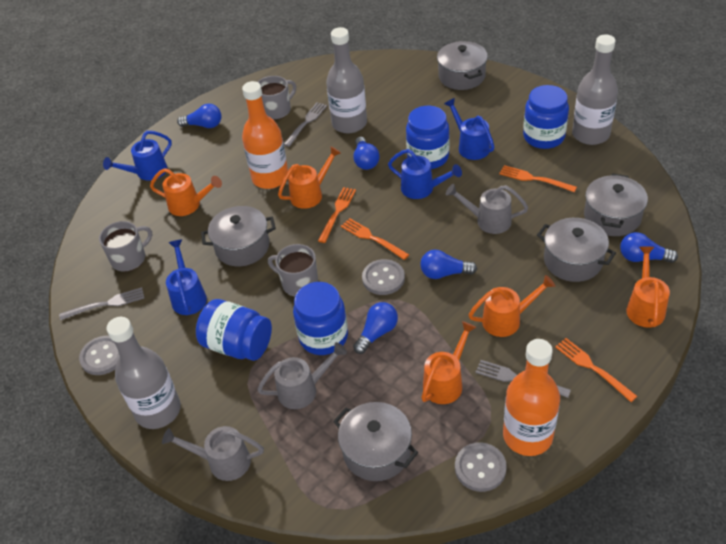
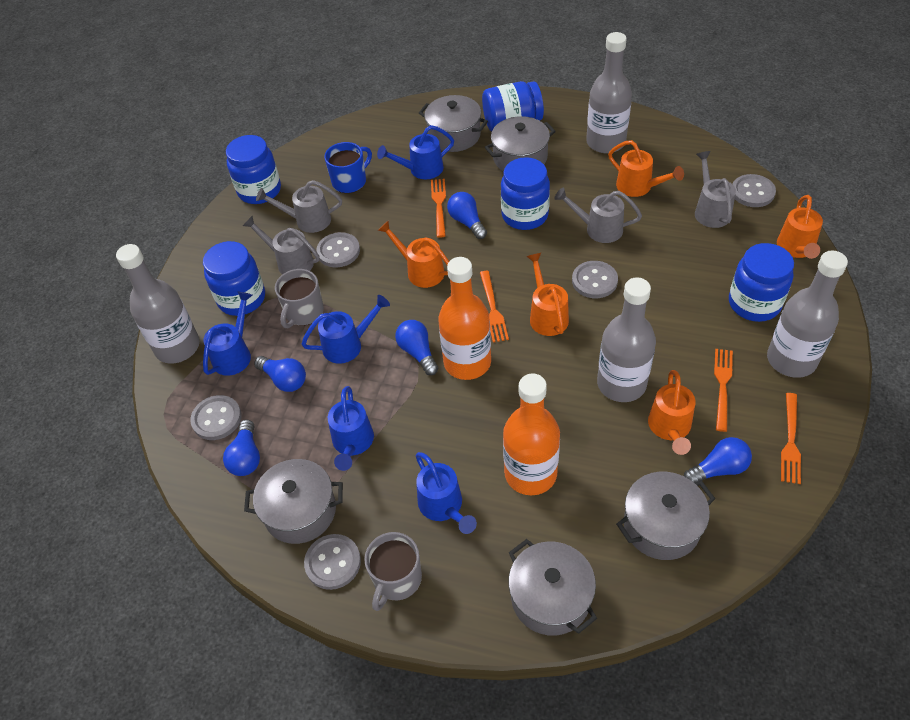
blue jar: 4 -> 5
blue mug: 0 -> 1
blue watering can: 4 -> 5
grey bottle: 3 -> 4
grey button: 3 -> 5
grey fork: 3 -> 0
grey mug: 3 -> 2
grey watering can: 3 -> 4

